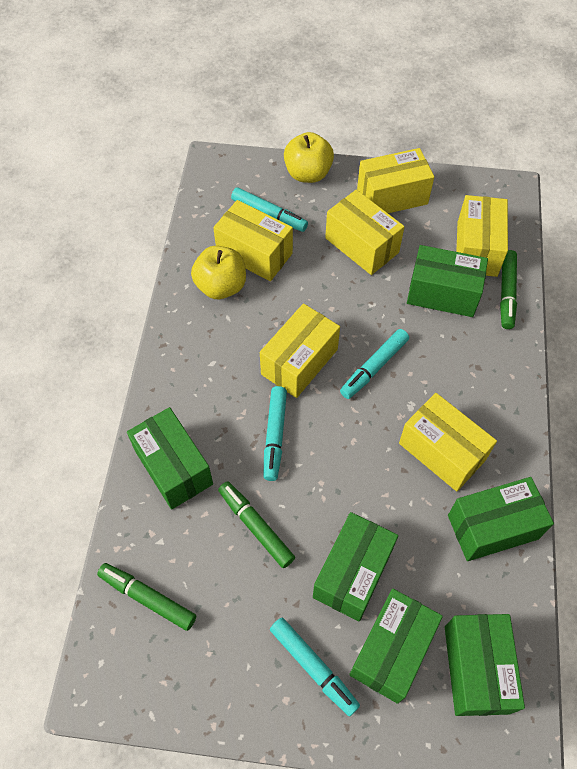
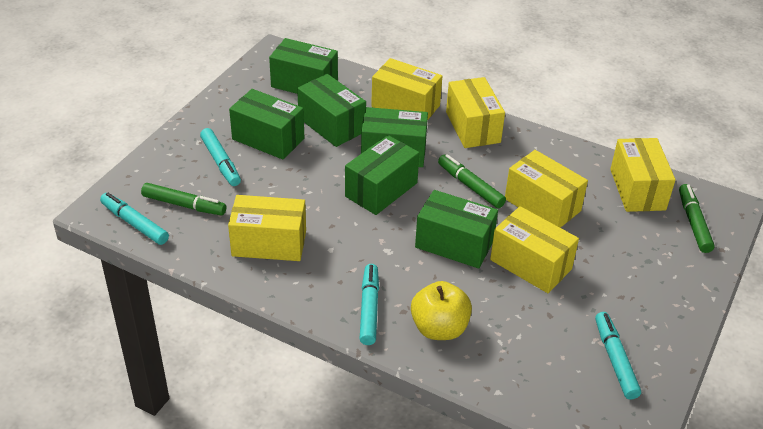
yellow apple: 2 -> 1

